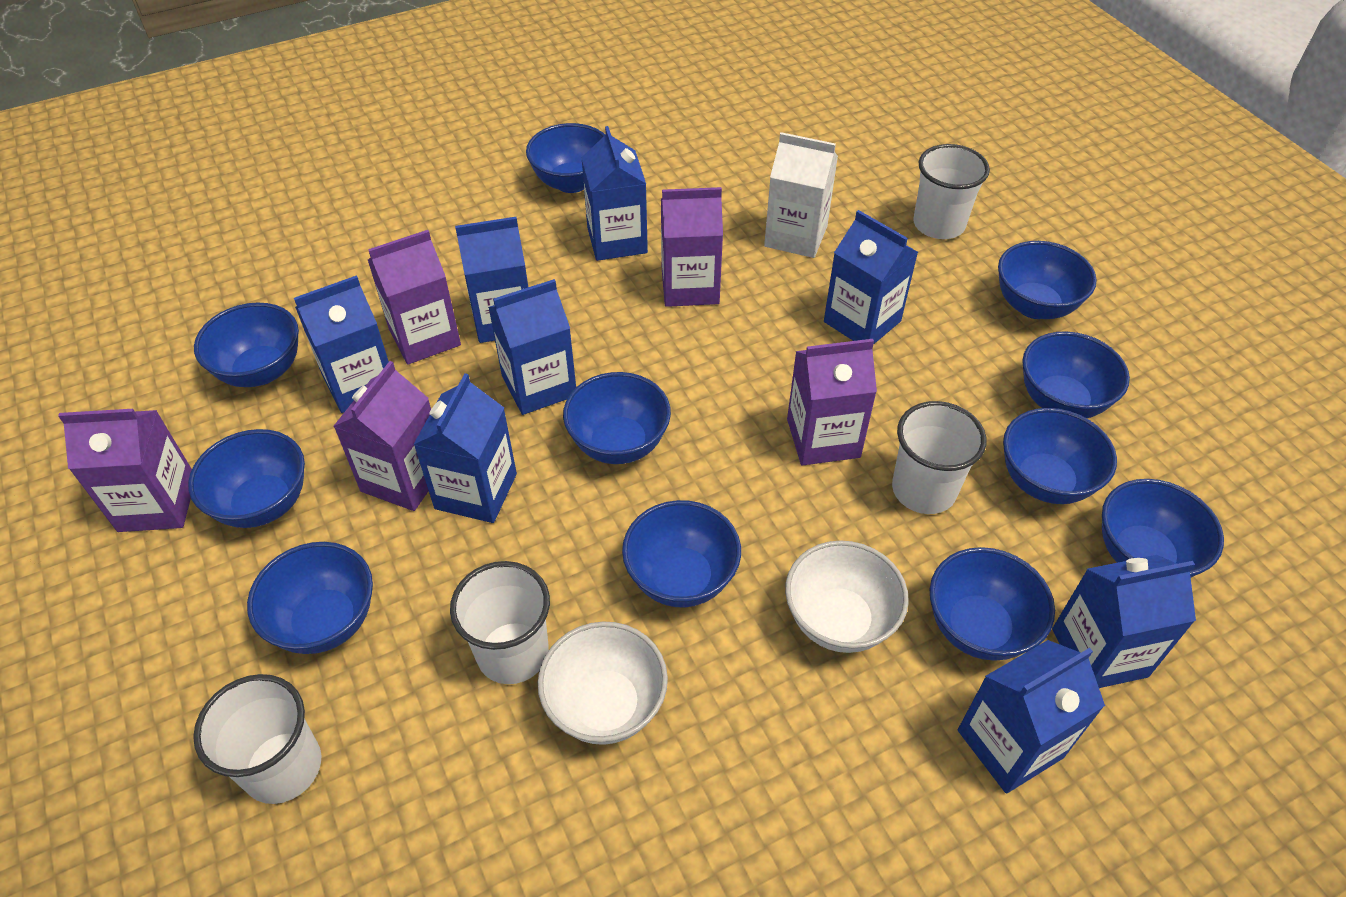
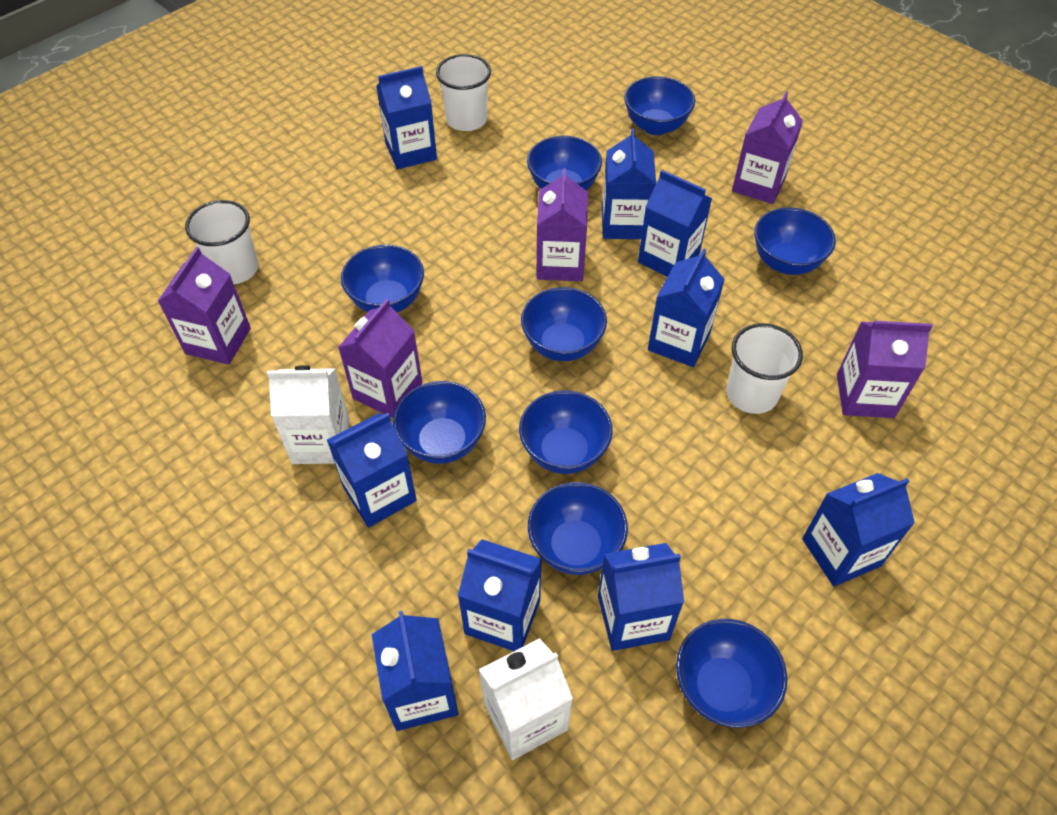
blue bowl: 11 -> 9
blue carton: 8 -> 9
white bowl: 2 -> 0
white carton: 1 -> 2
white cup: 4 -> 3

